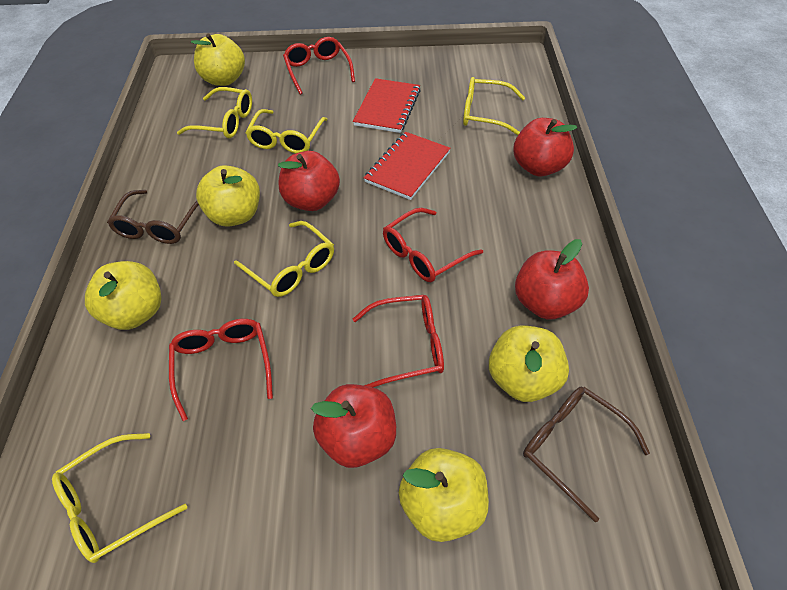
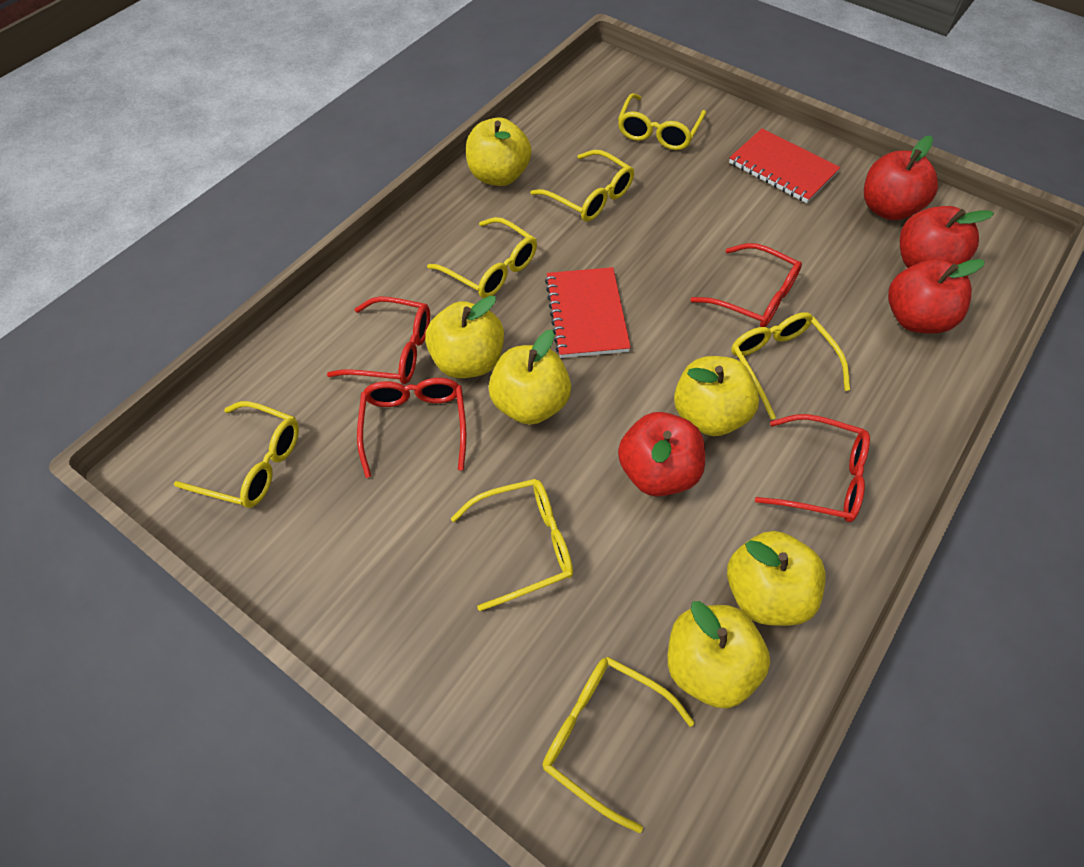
brown glasses: 2 -> 0
yellow apple: 5 -> 6
yellow glasses: 5 -> 7

